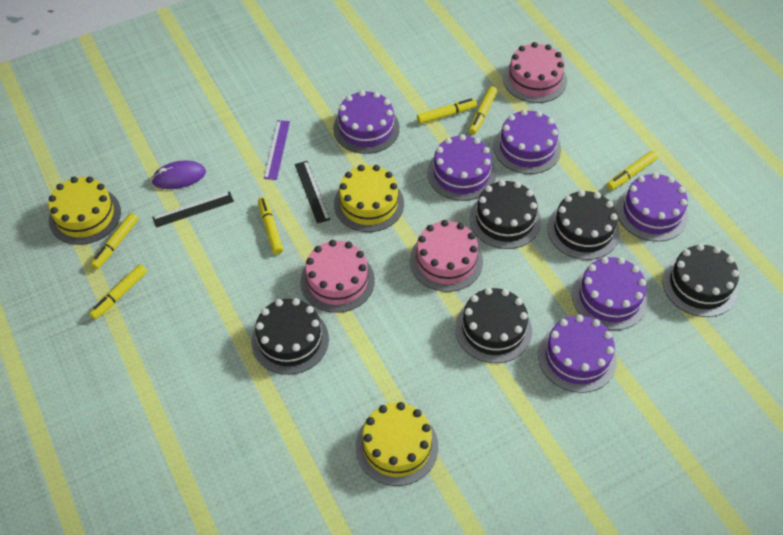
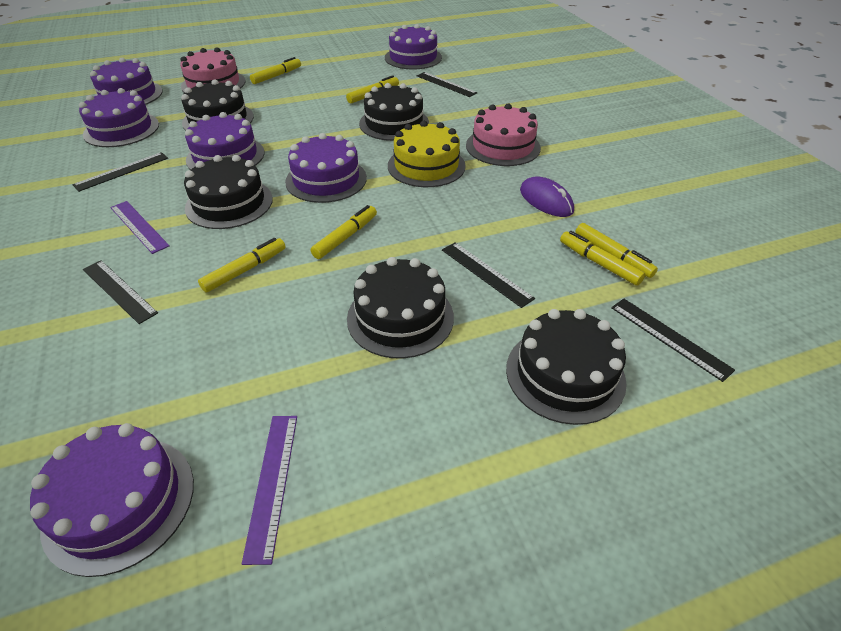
black ruler: 2 -> 5
pink cake: 3 -> 2
purple ruler: 1 -> 2
yellow cake: 3 -> 1

